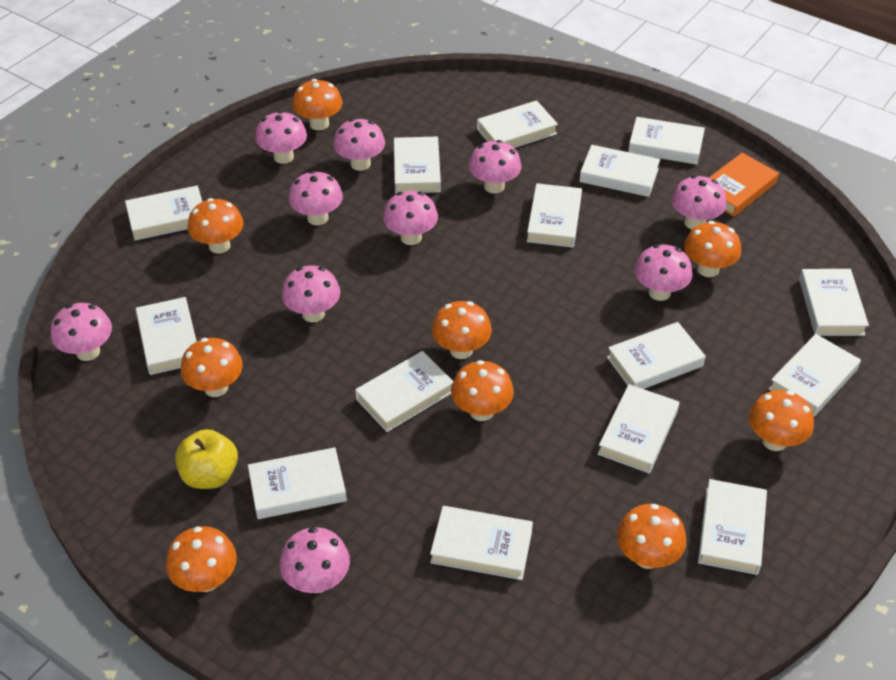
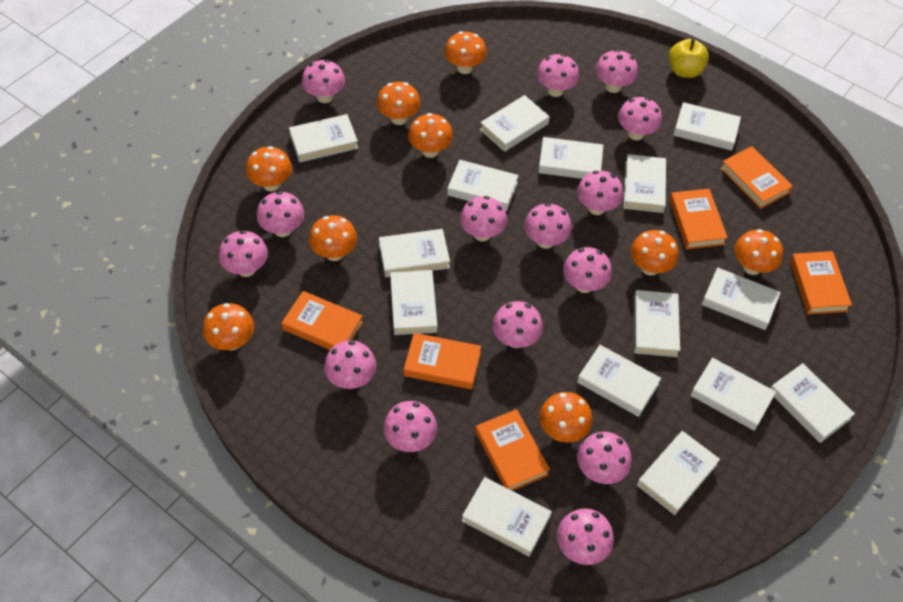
orange book: 1 -> 6
pink mushroom: 10 -> 15

